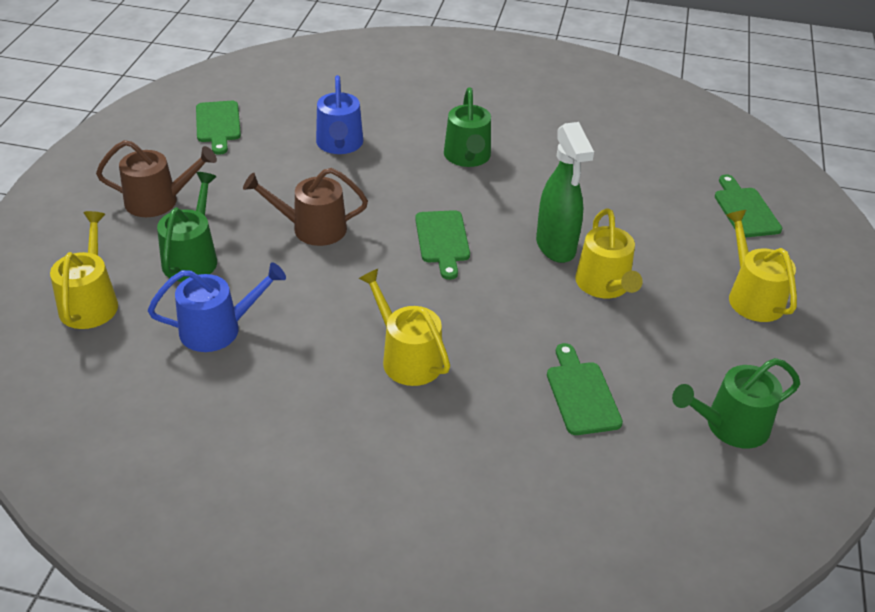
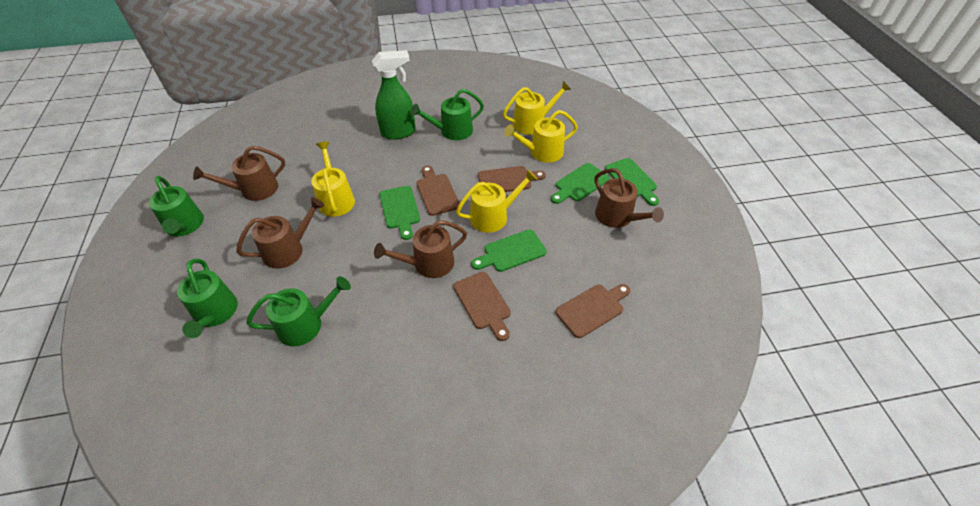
blue watering can: 2 -> 0
brown cutting board: 0 -> 4
brown watering can: 2 -> 4
green watering can: 3 -> 4

